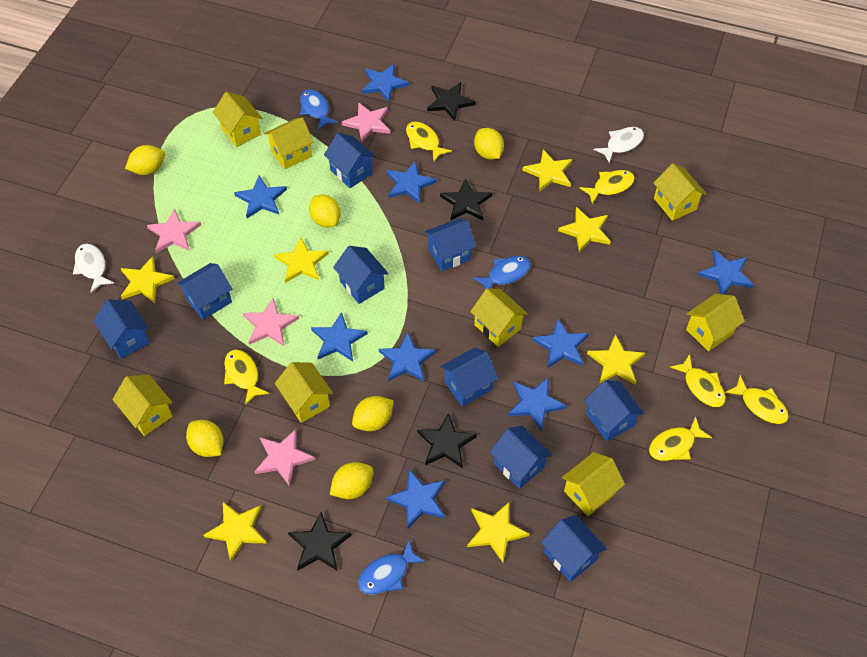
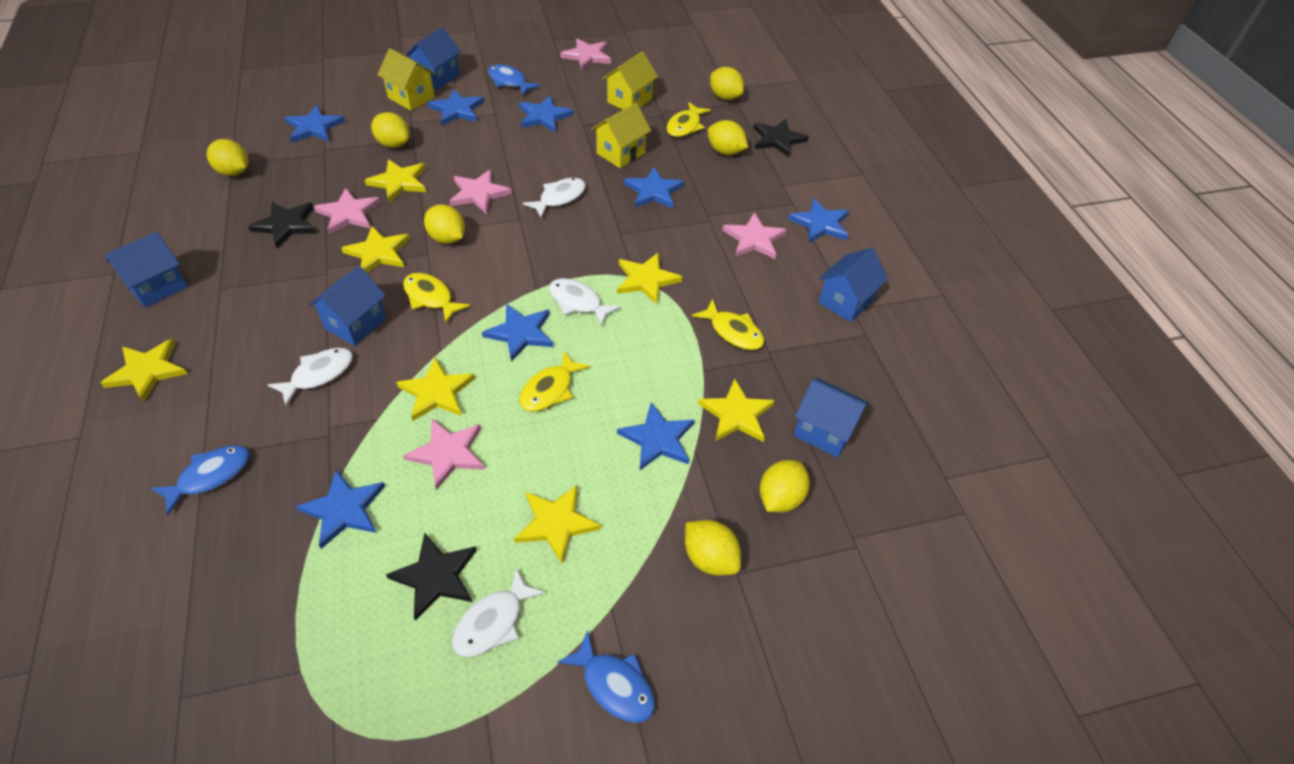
black star: 4 -> 3
blue house: 9 -> 5
blue star: 9 -> 8
pink star: 4 -> 5
white fish: 2 -> 4
yellow fish: 6 -> 4
yellow house: 8 -> 3
yellow lemon: 6 -> 7

